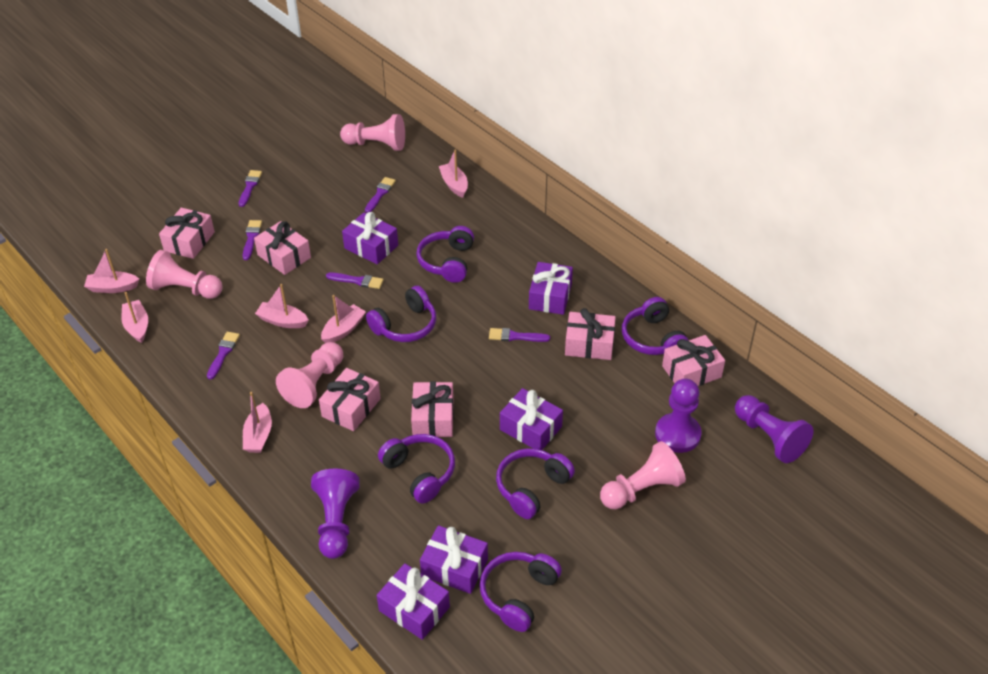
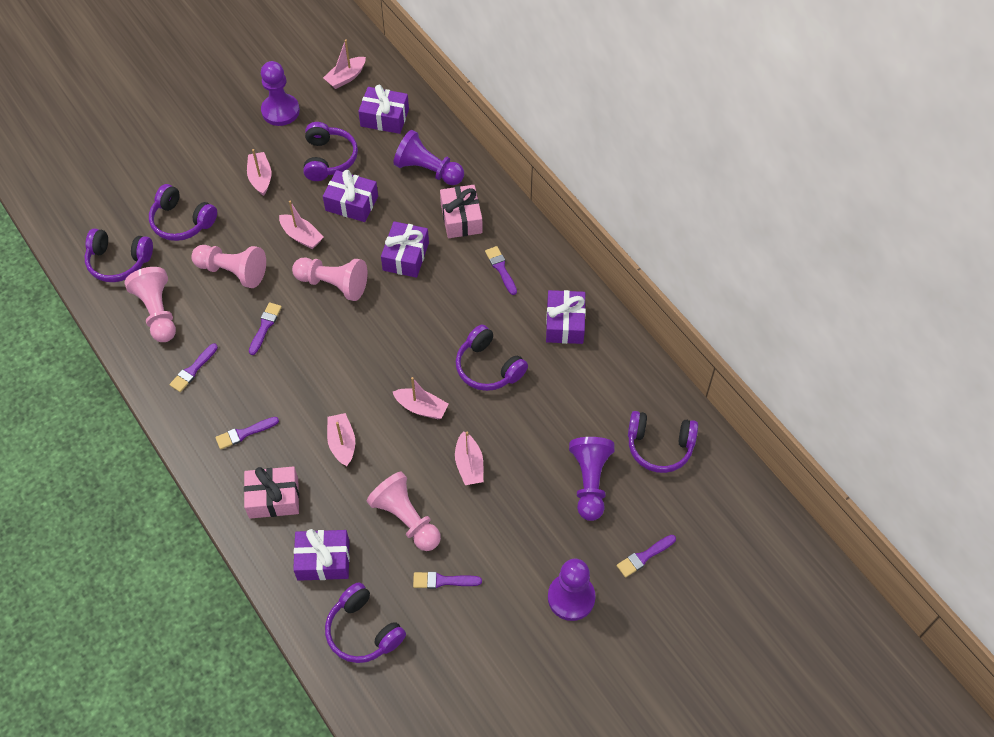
pink gift: 6 -> 2
purple pawn: 3 -> 4

